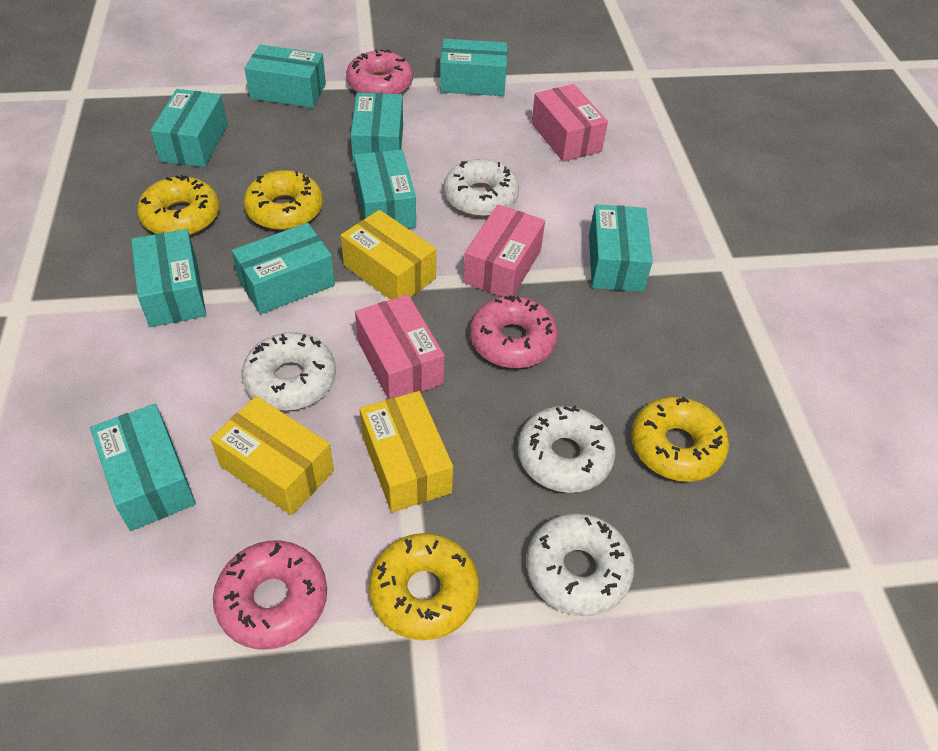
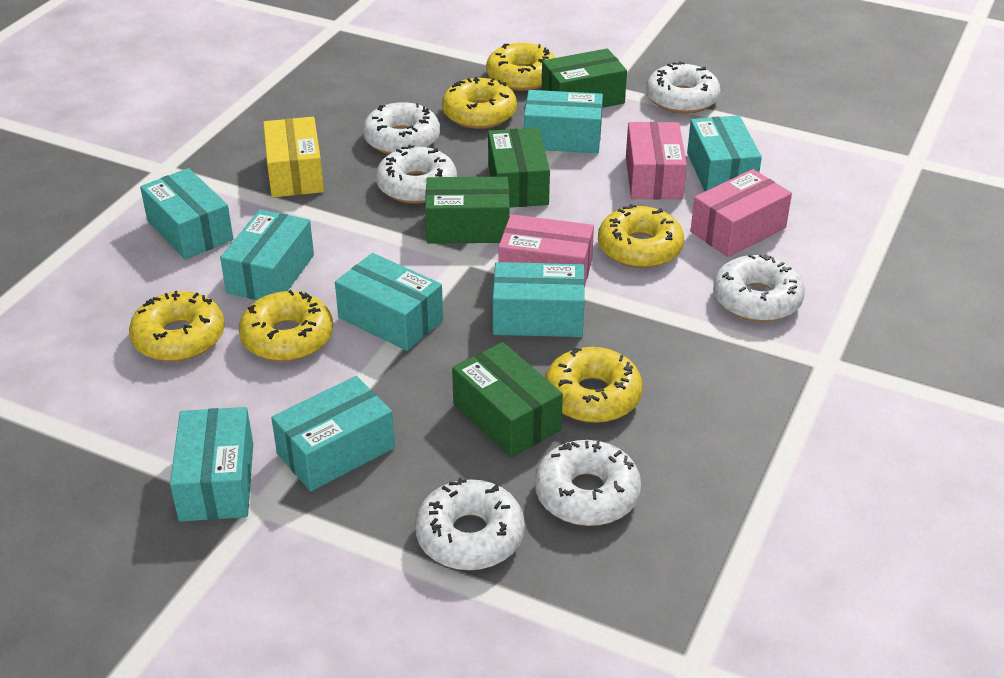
green box: 0 -> 4
pink donut: 3 -> 0
turquoise box: 9 -> 8
white donut: 4 -> 6
yellow box: 3 -> 1
yellow donut: 4 -> 6

